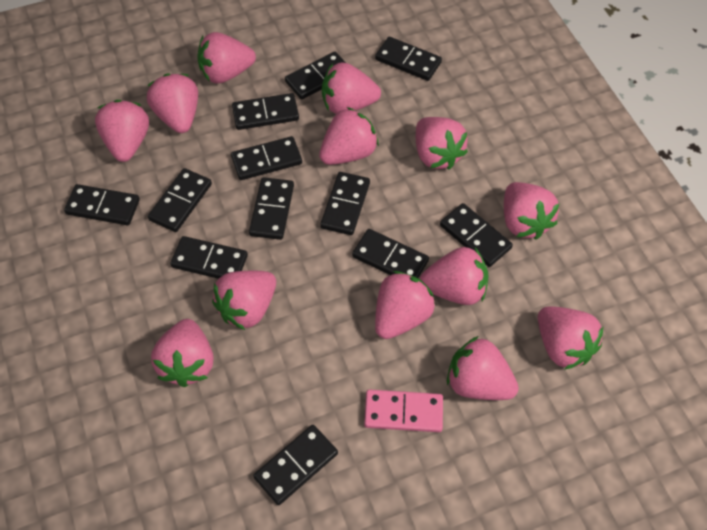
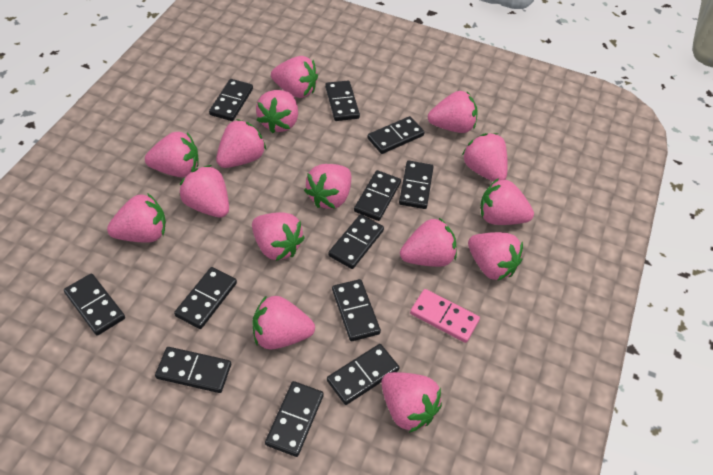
pink strawberry: 13 -> 15

